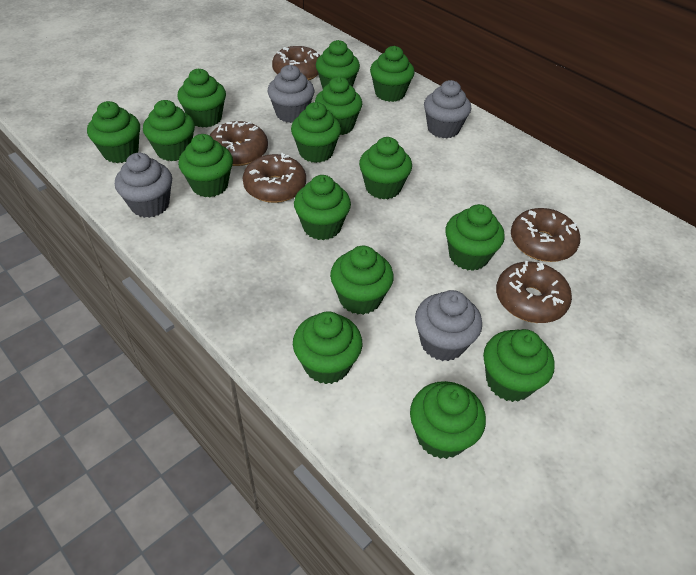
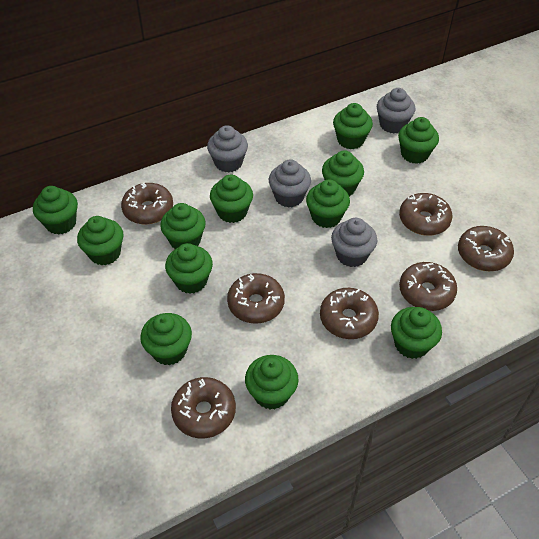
brown donut: 5 -> 7
green cupcake: 15 -> 12

